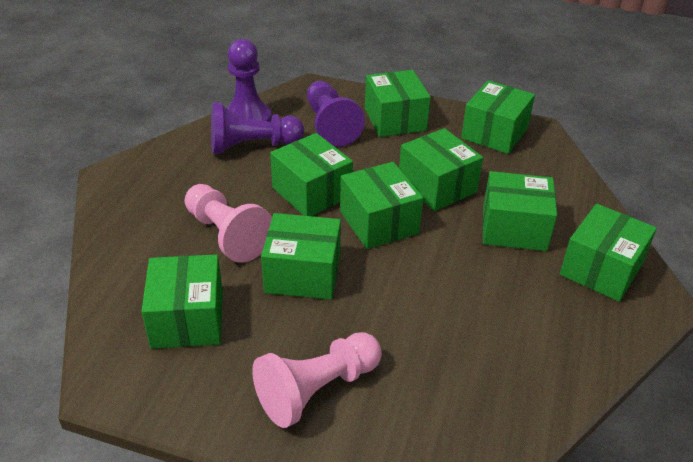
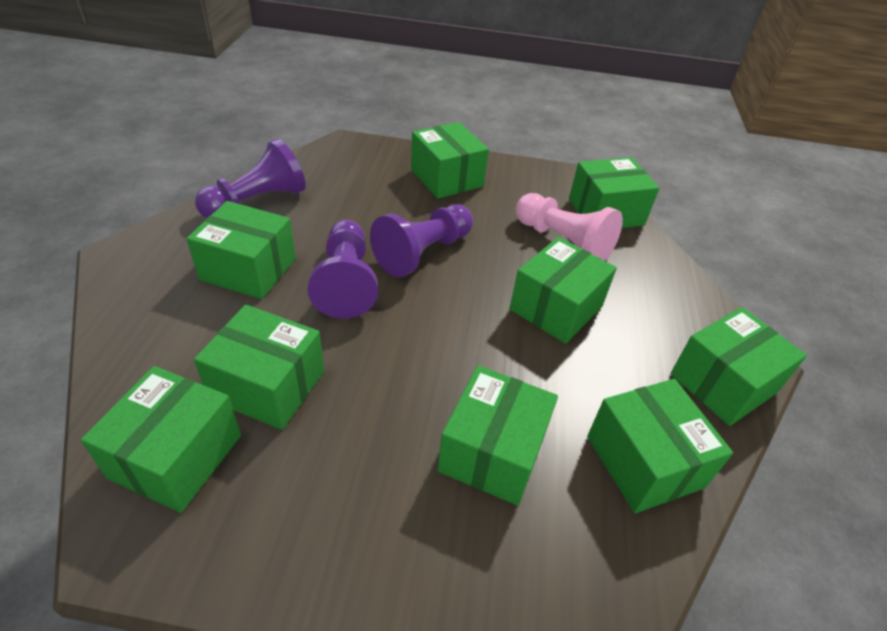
pink pawn: 2 -> 1

